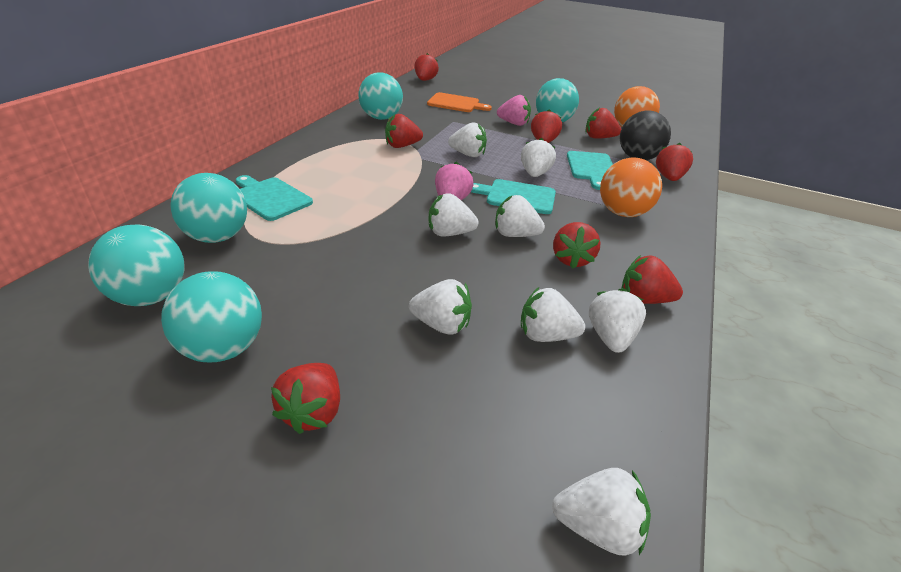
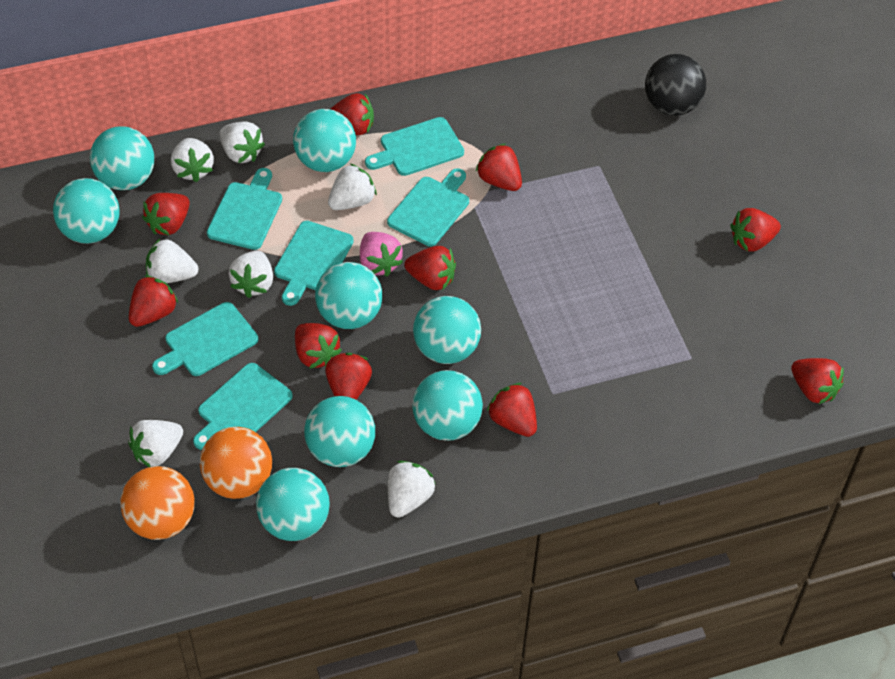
orange cutting board: 1 -> 0
pink strawberry: 2 -> 1
red strawberry: 8 -> 10
turquoise ball: 5 -> 8
turquoise cutting board: 3 -> 6
white strawberry: 8 -> 7

